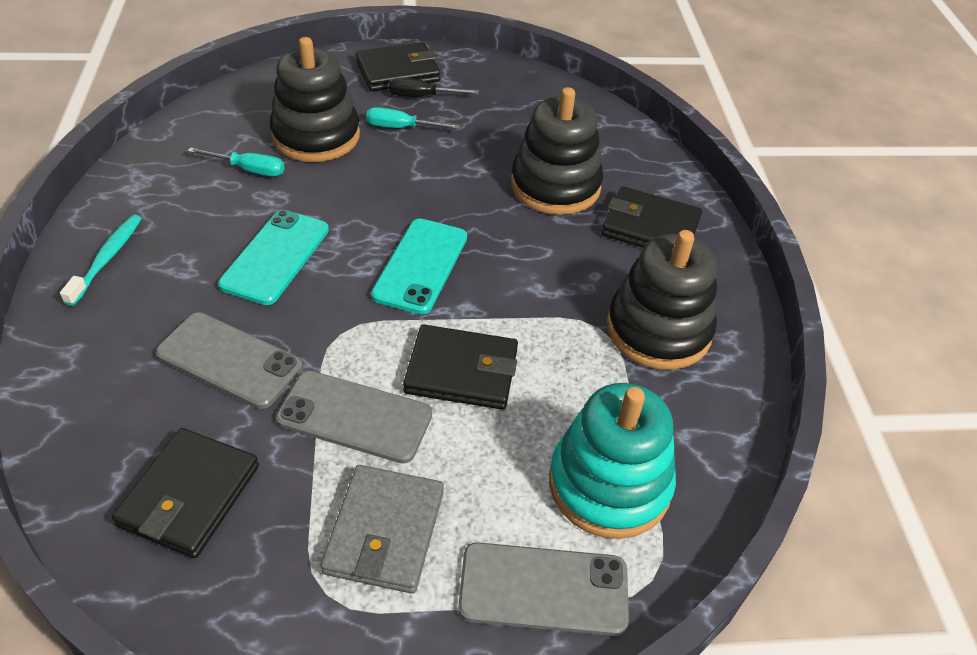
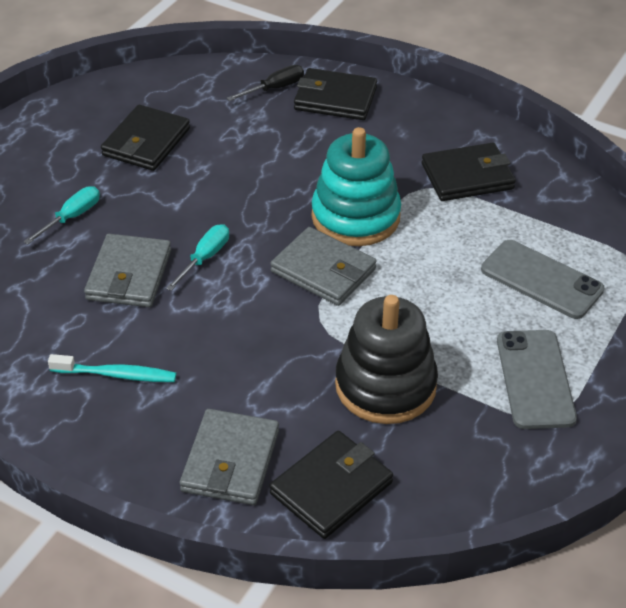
black stacking toy: 3 -> 1
grey phone: 3 -> 2
grey wallet: 1 -> 3
turquoise phone: 2 -> 0

